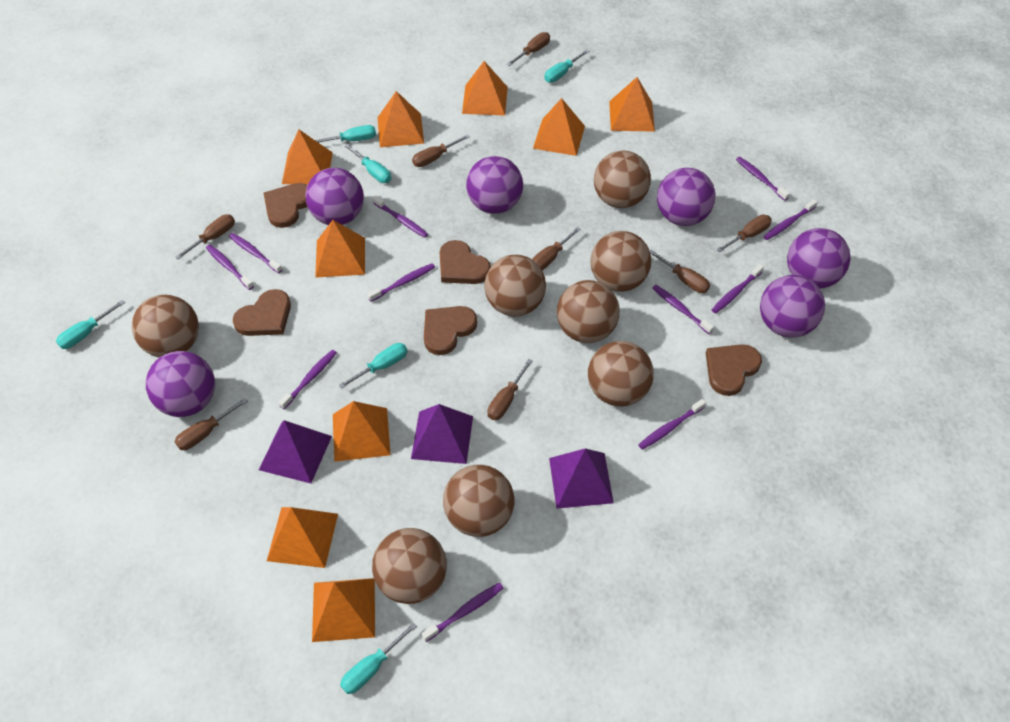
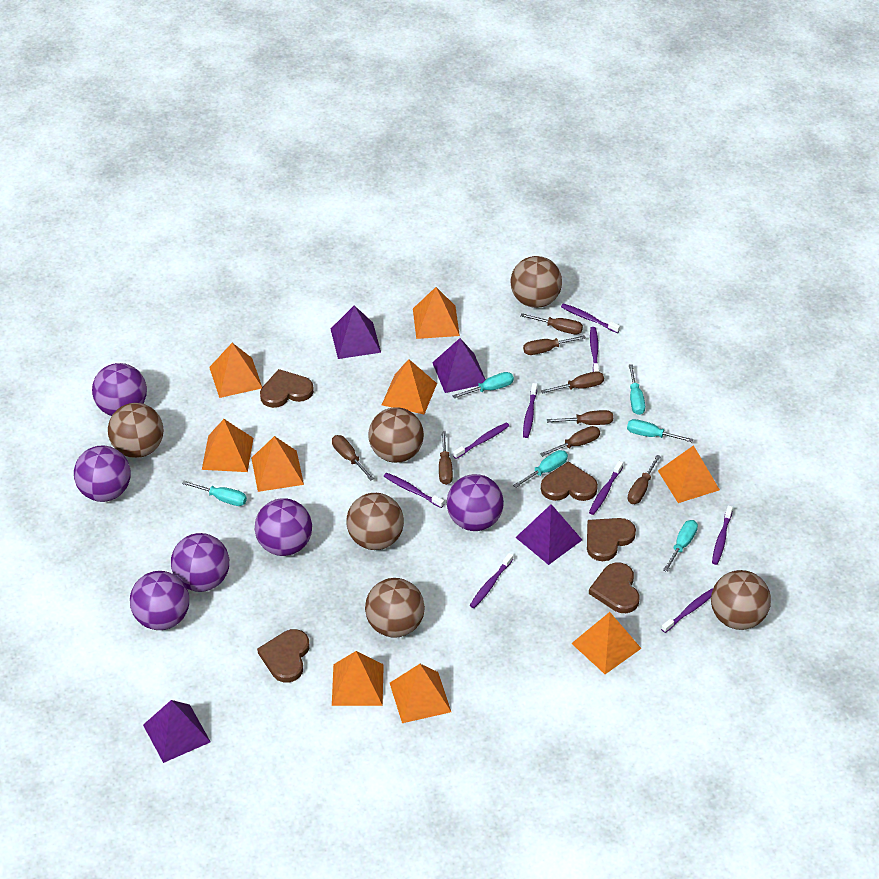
brown ball: 8 -> 6
purple pyramid: 3 -> 4
purple toothbrush: 11 -> 9

